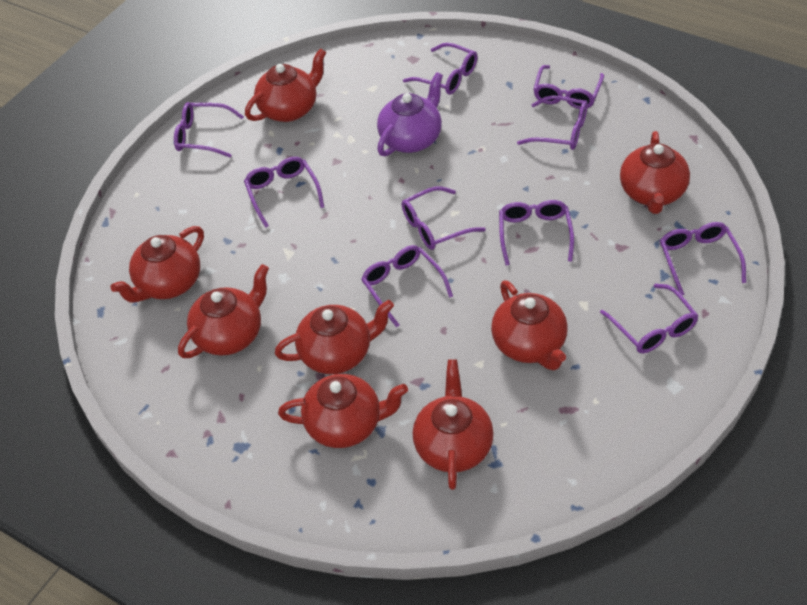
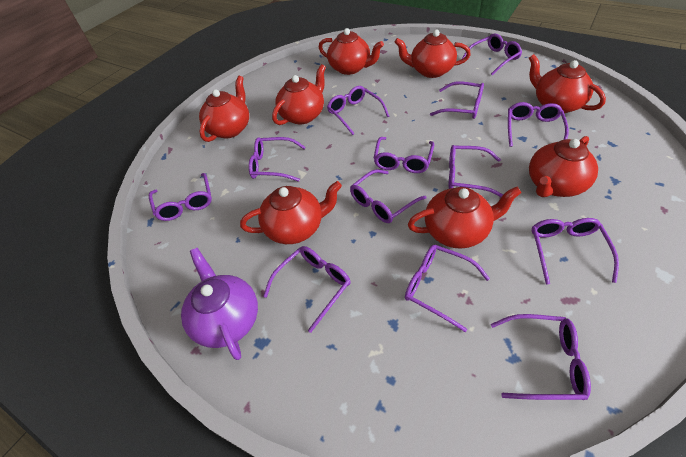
purple glasses: 10 -> 13

